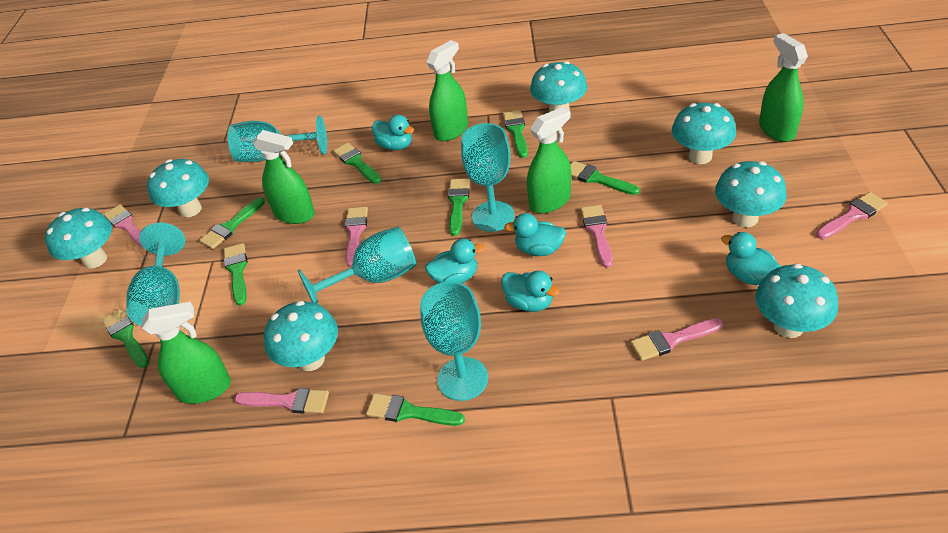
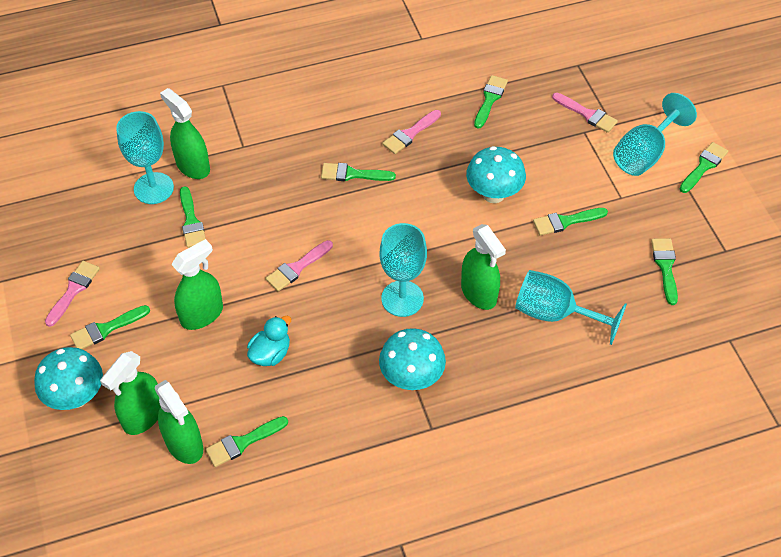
pink brush: 6 -> 4
turquoise duck: 5 -> 1
turquoise goblet: 5 -> 4
turquoise mushroom: 7 -> 3

